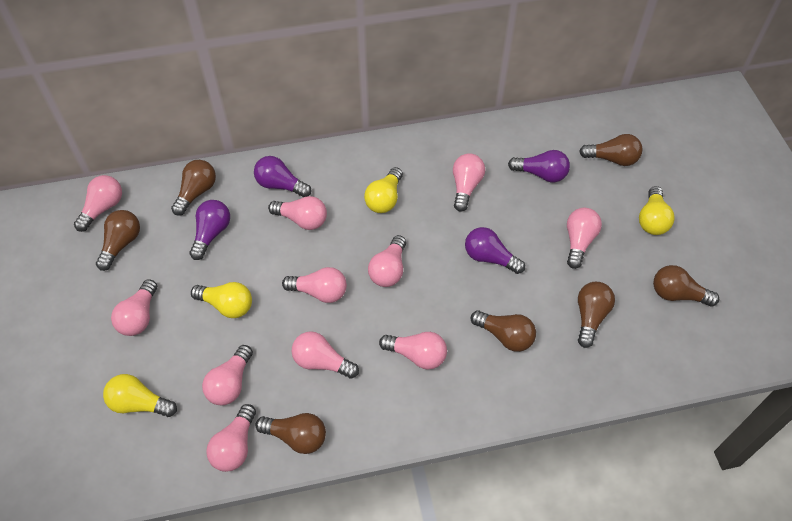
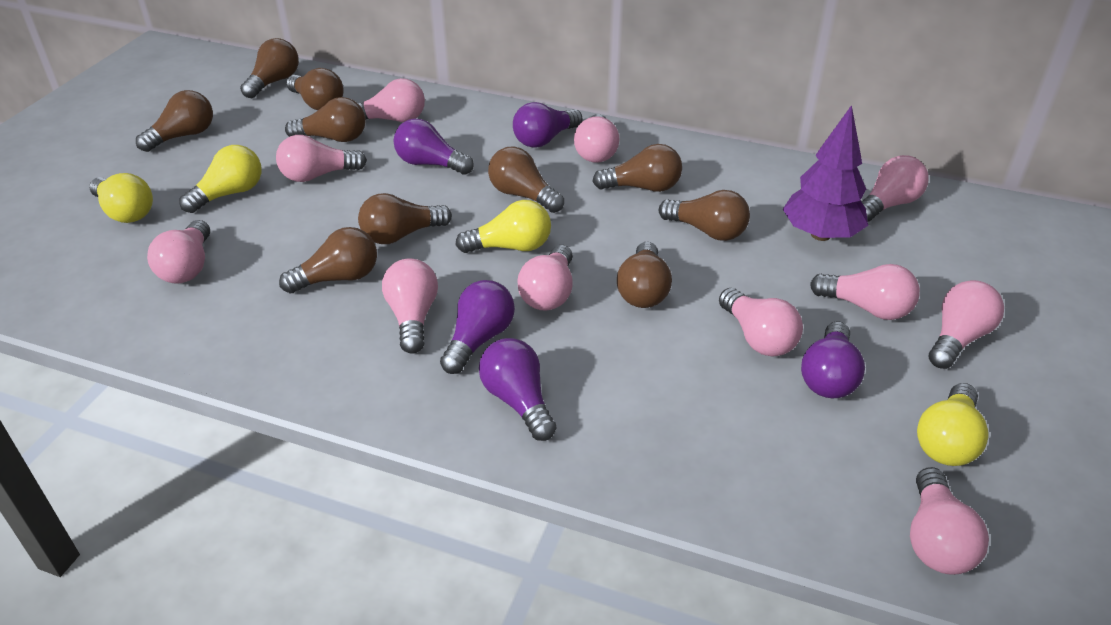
brown light bulb: 7 -> 10
purple light bulb: 4 -> 5
purple tree: 0 -> 1

